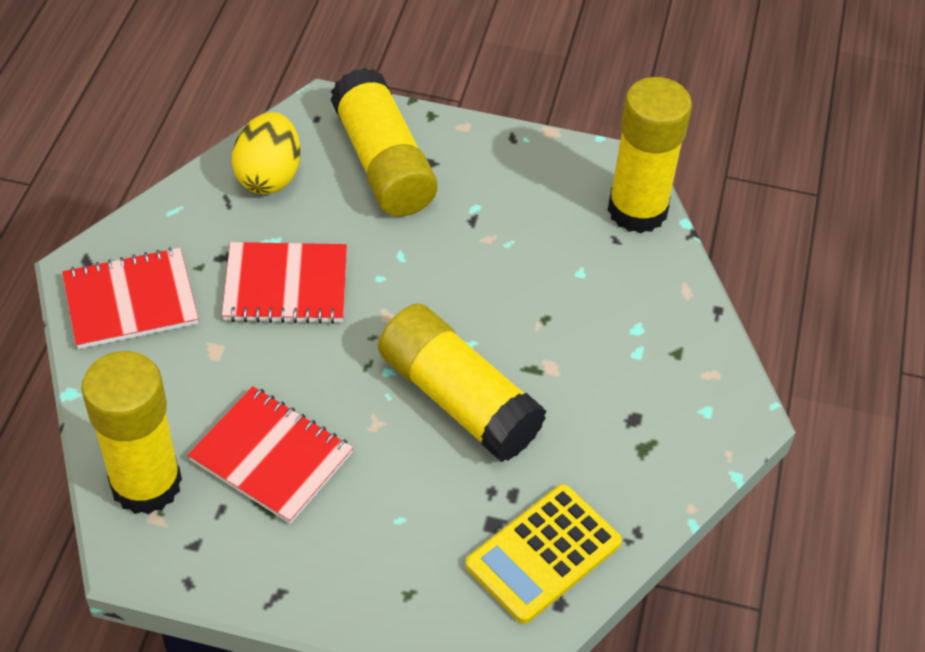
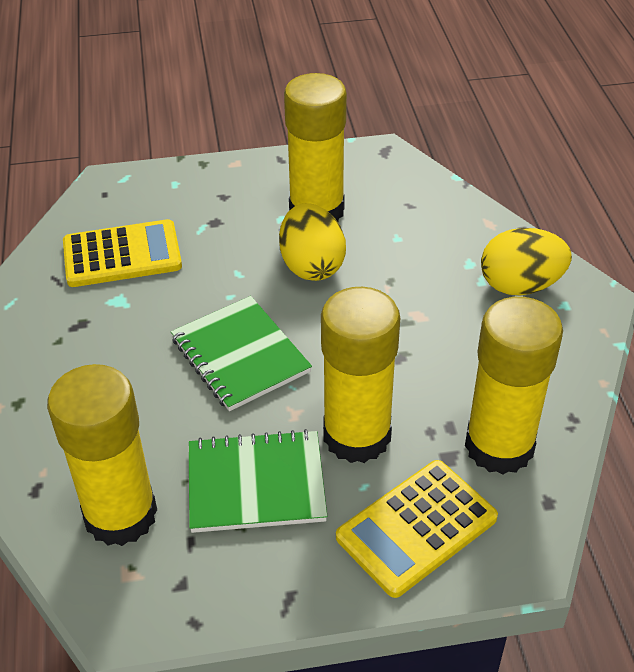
green notebook: 0 -> 2
red notebook: 3 -> 0
yellow calculator: 1 -> 2
yellow egg: 1 -> 2

